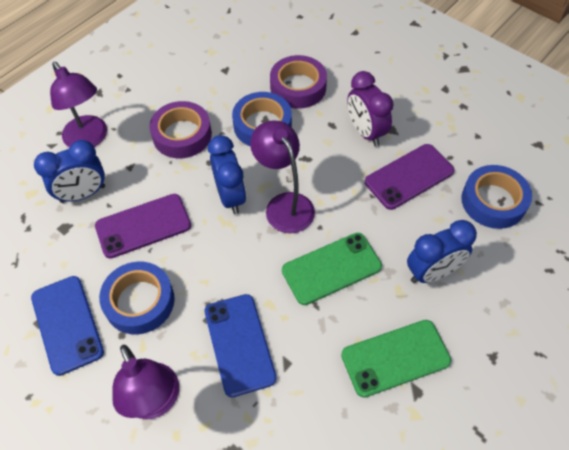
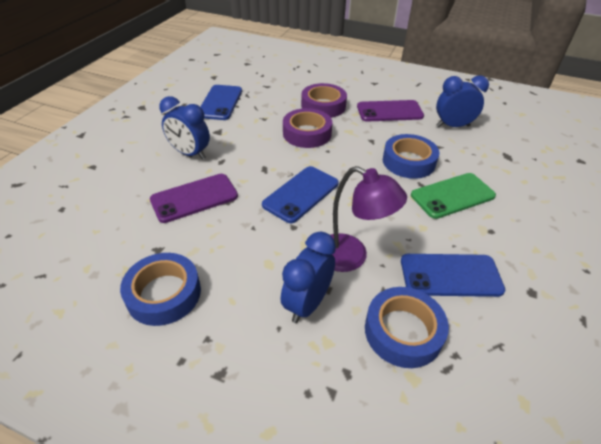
blue phone: 2 -> 3
green phone: 2 -> 1
purple clock: 1 -> 0
purple lamp: 3 -> 1

